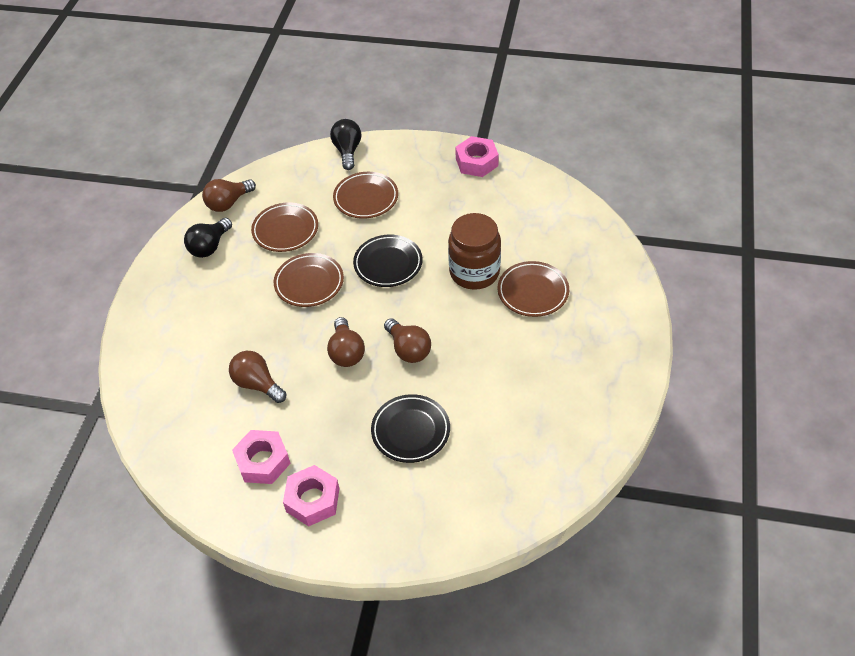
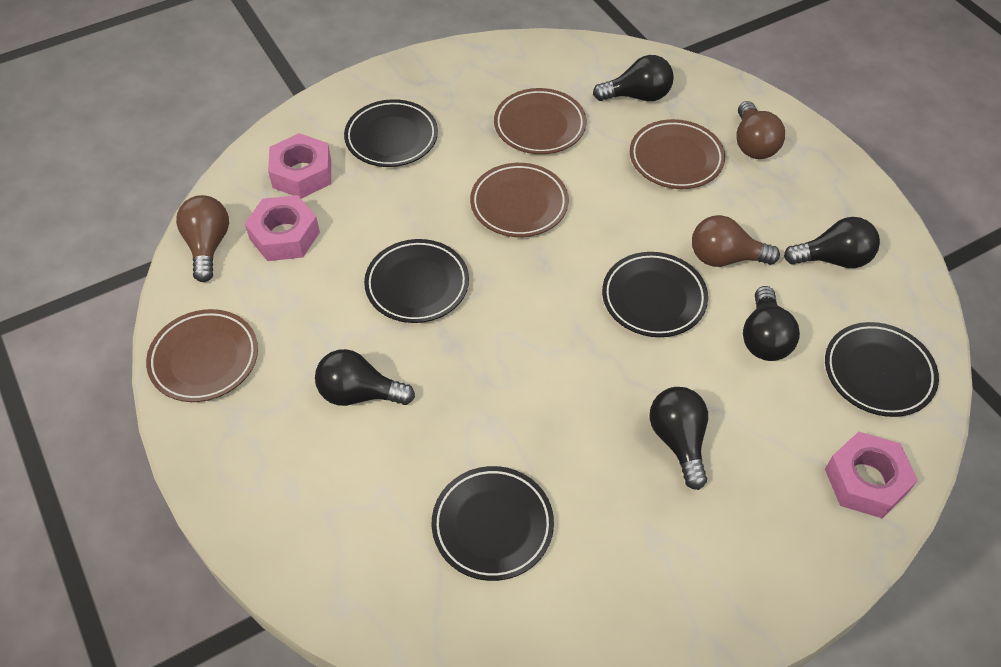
black light bulb: 2 -> 5
black plate: 2 -> 5
brown jar: 1 -> 0
brown light bulb: 4 -> 3

